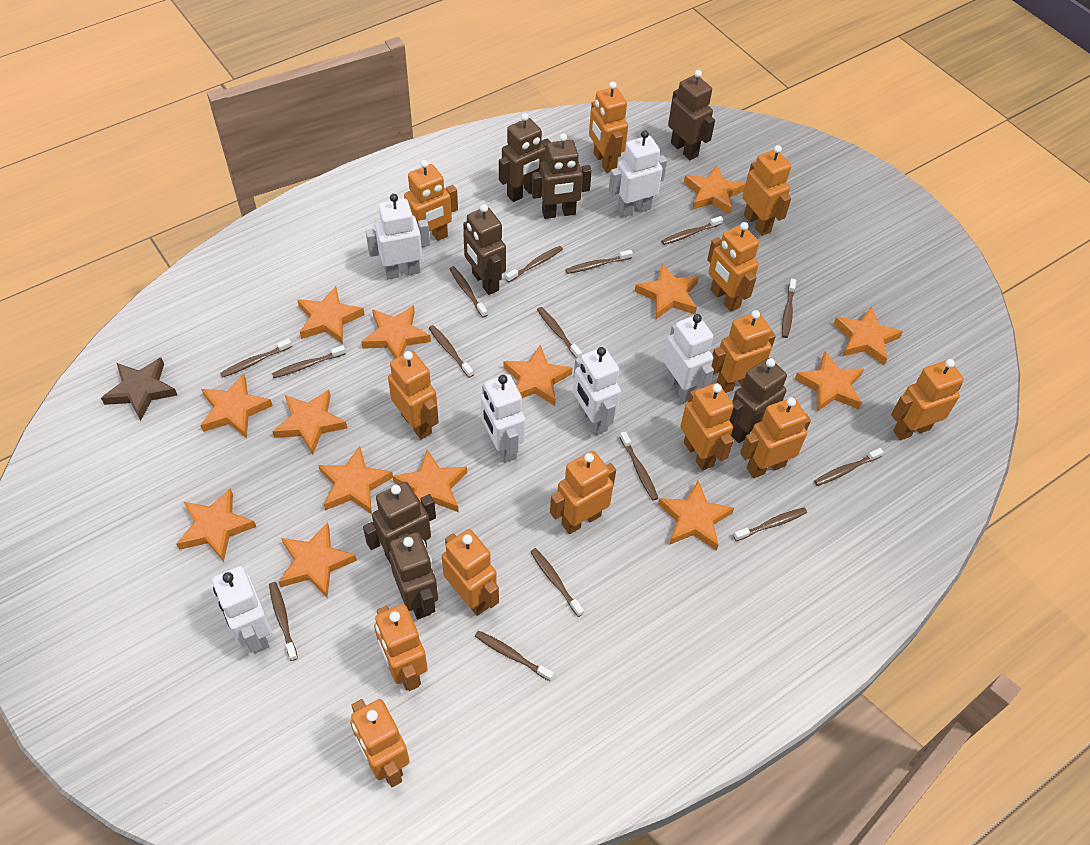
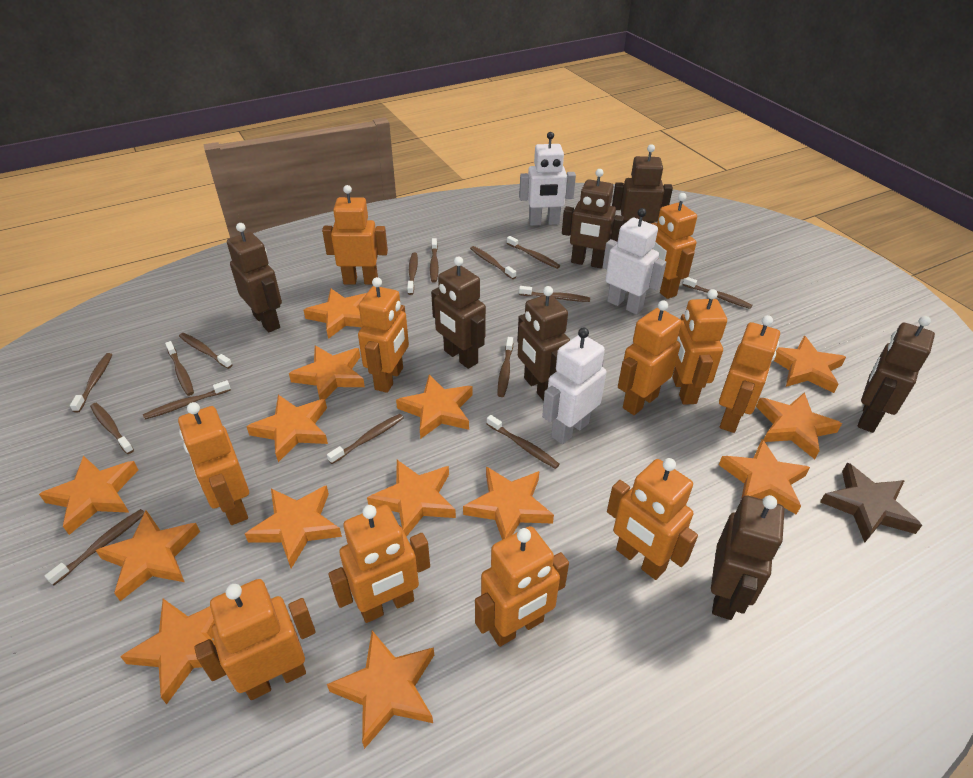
orange robot: 13 -> 11
white robot: 6 -> 3

